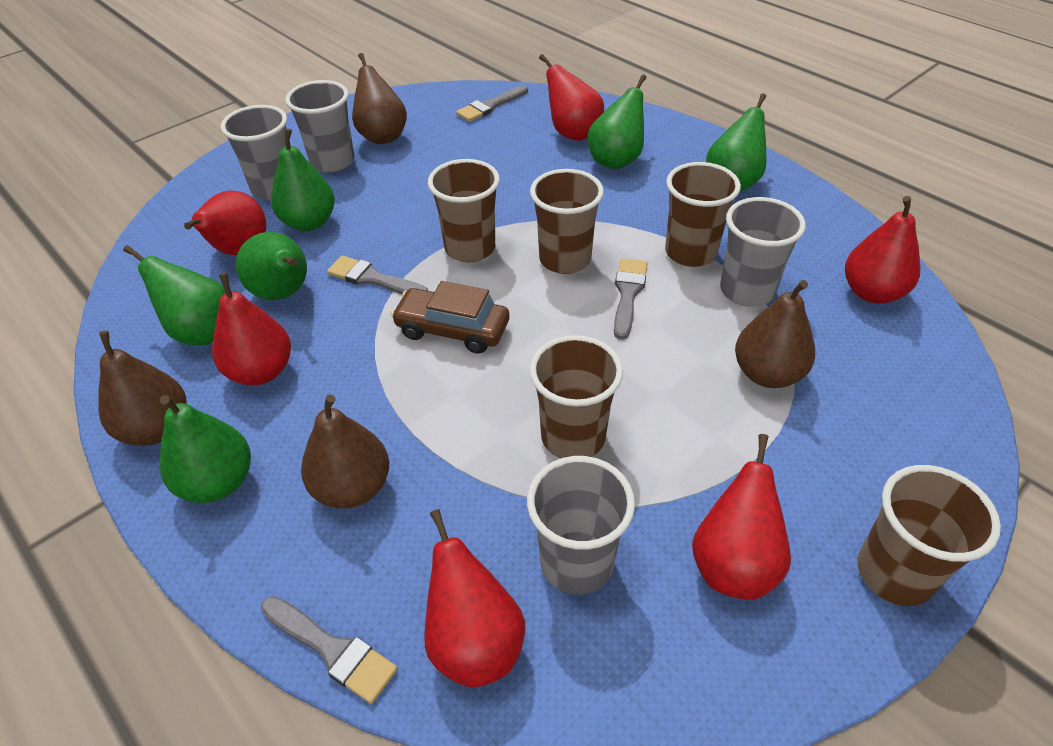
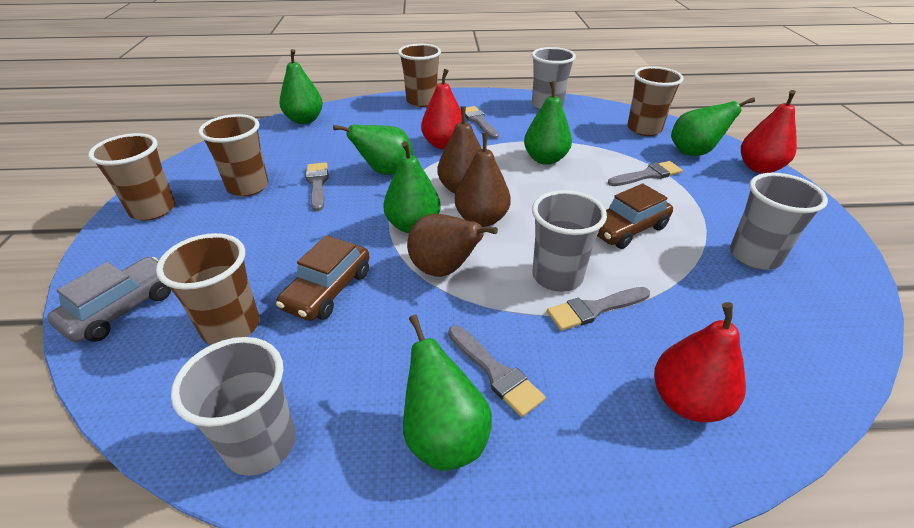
brown car: 1 -> 2
brown pear: 4 -> 3
grey brush: 4 -> 5
grey car: 0 -> 1
red pear: 6 -> 3

